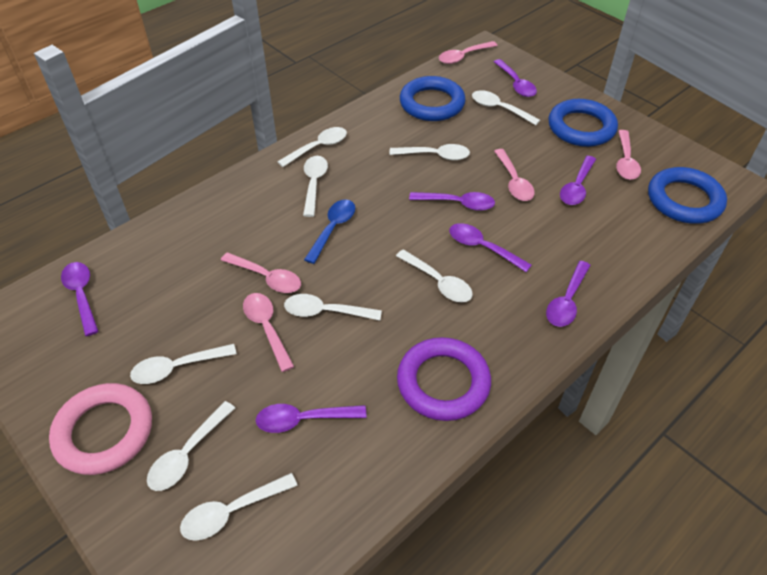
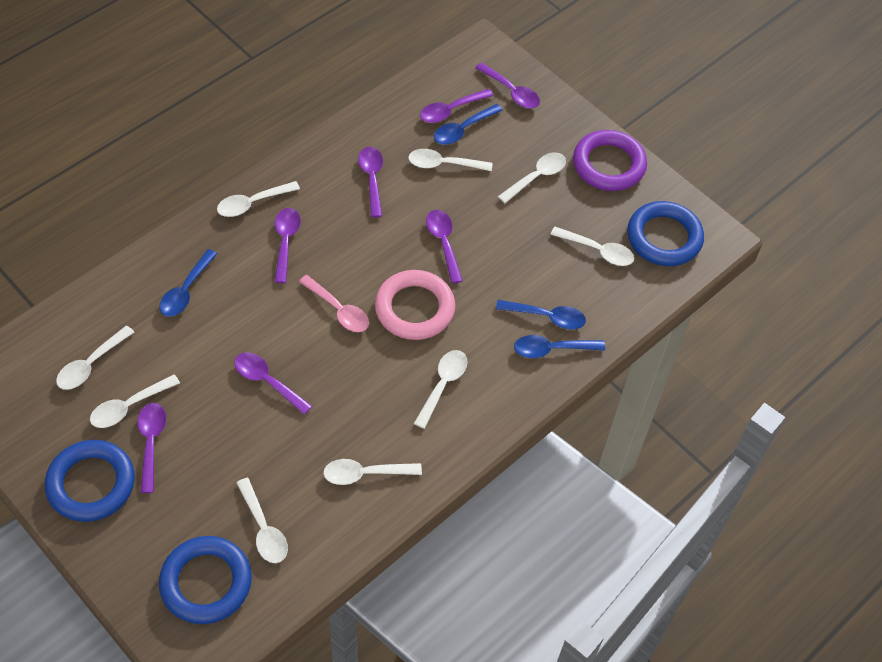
blue spoon: 1 -> 4
pink spoon: 5 -> 1

